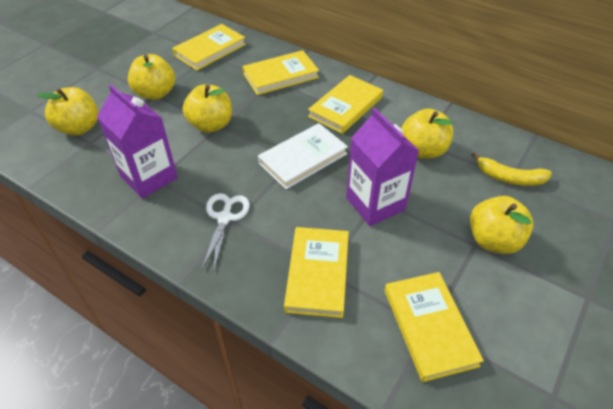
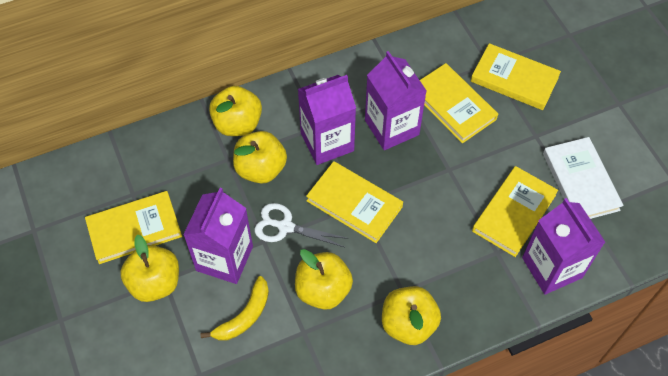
purple carton: 2 -> 4

